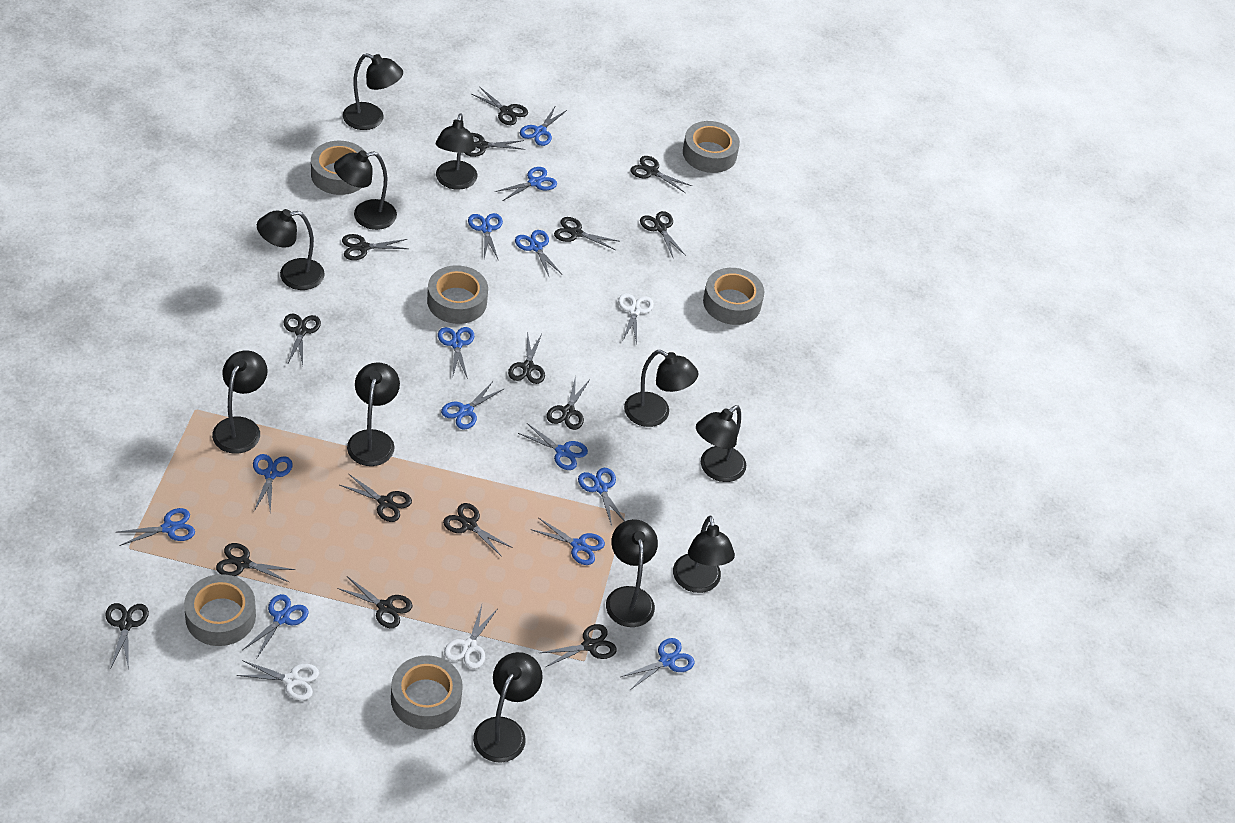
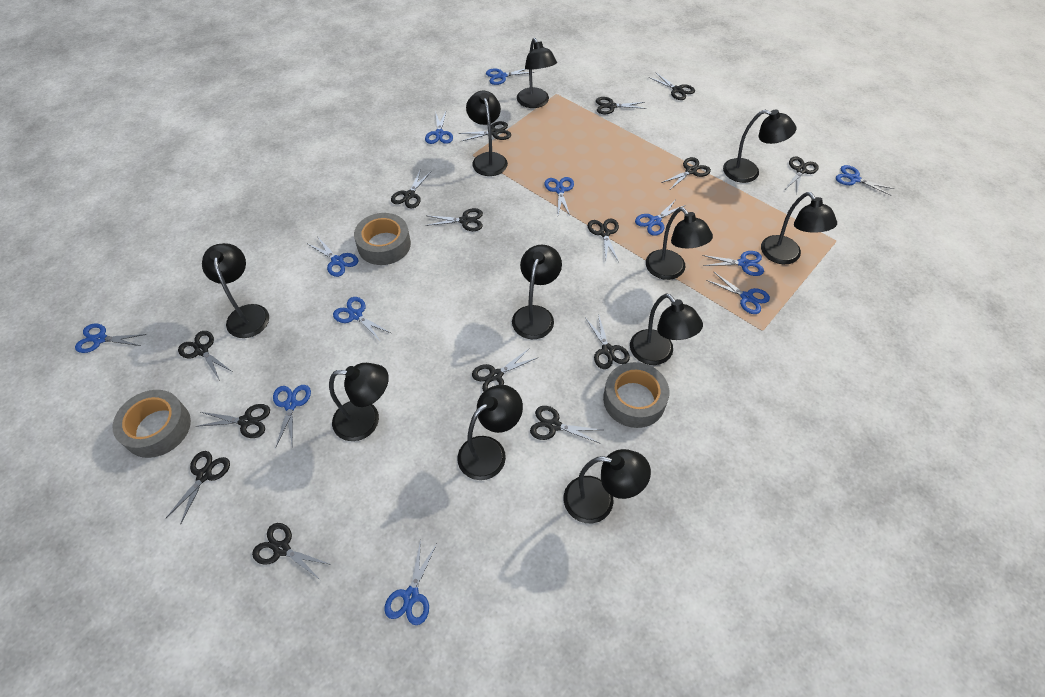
blue scissors: 13 -> 12
grey tape: 6 -> 3
white scissors: 3 -> 0

